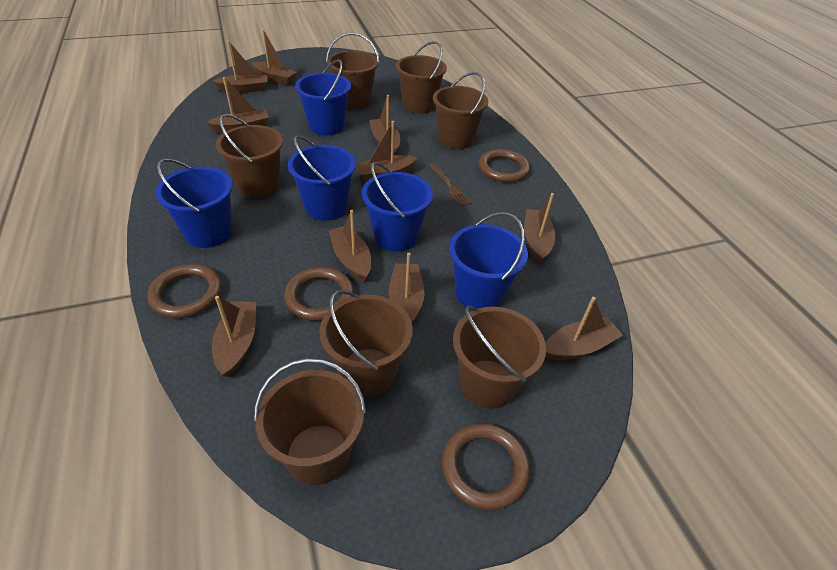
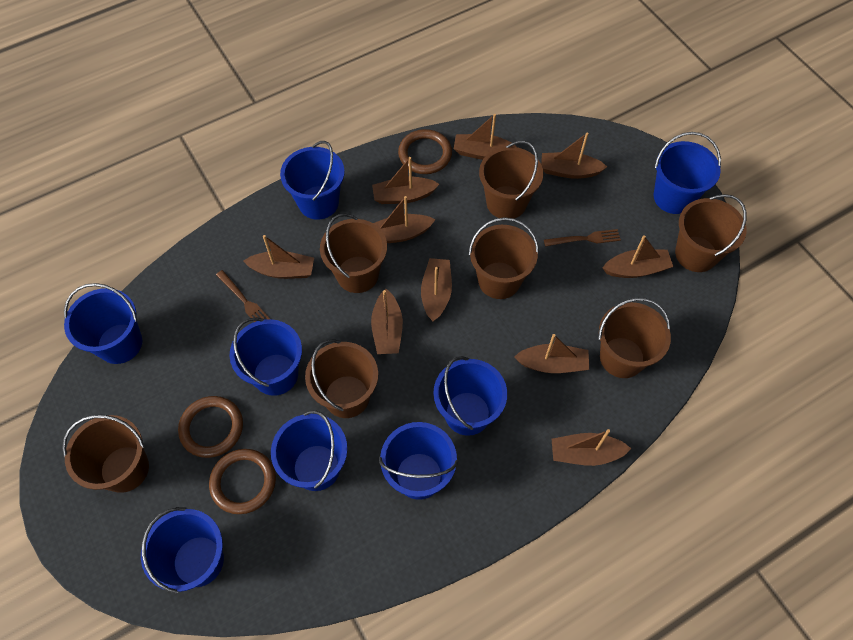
blue bucket: 5 -> 8
brown fork: 1 -> 2
brown ring: 4 -> 3

